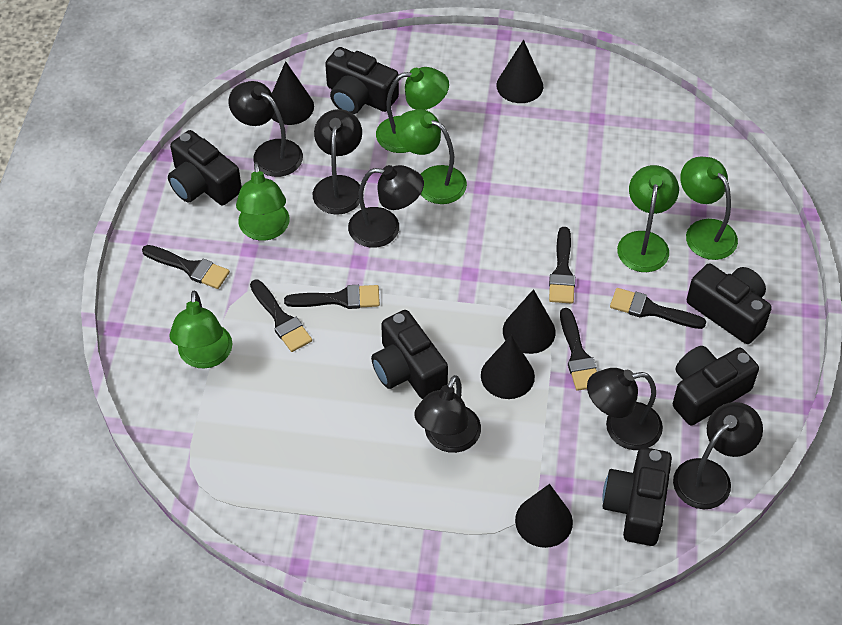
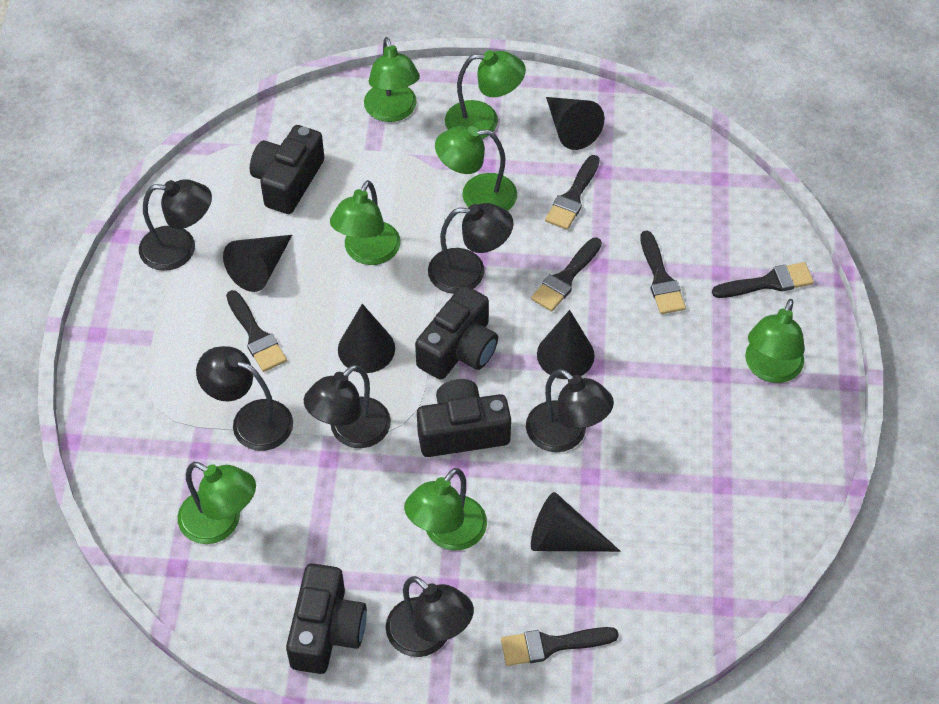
black camera: 6 -> 4
green lamp: 6 -> 7

